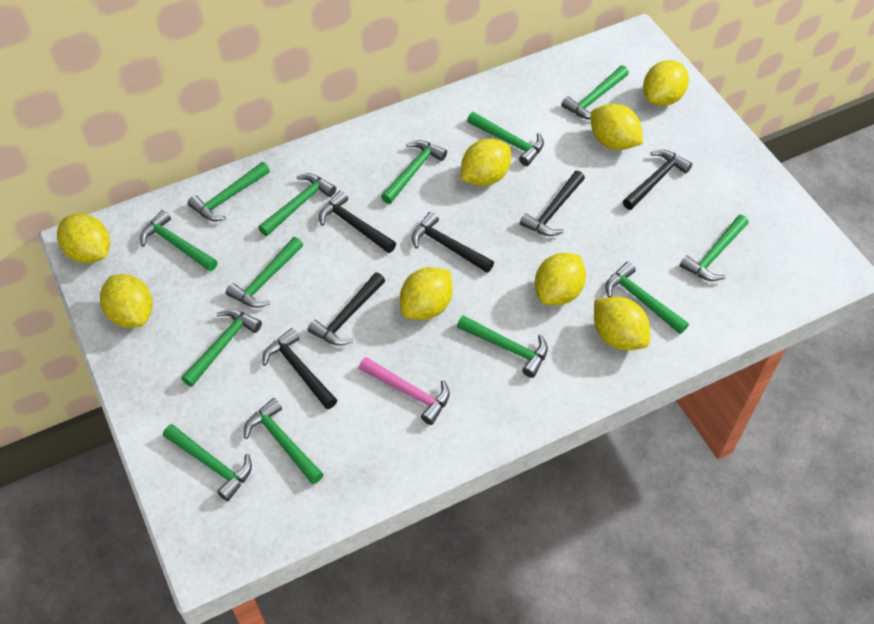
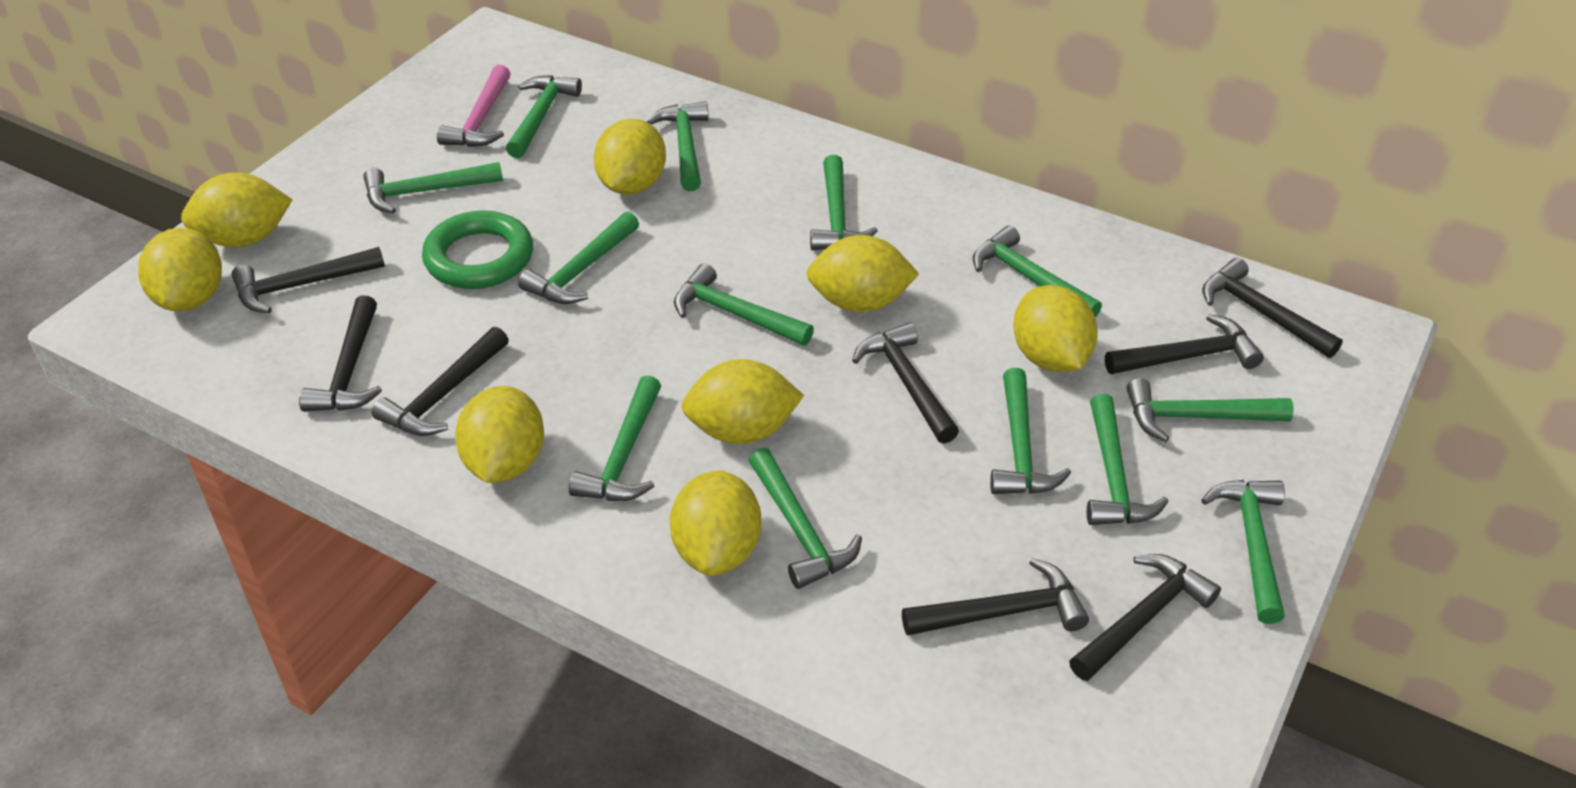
black hammer: 6 -> 8
green ring: 0 -> 1

